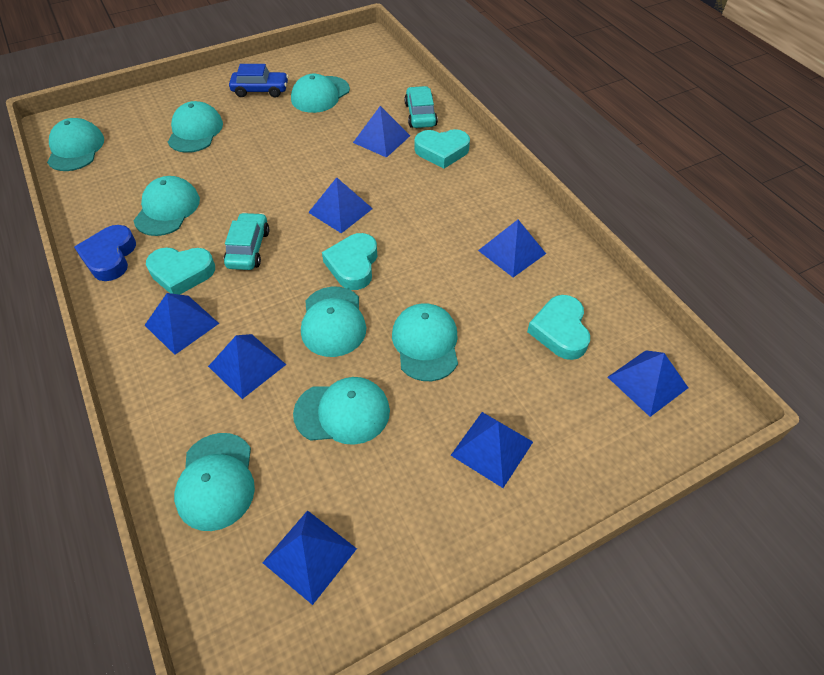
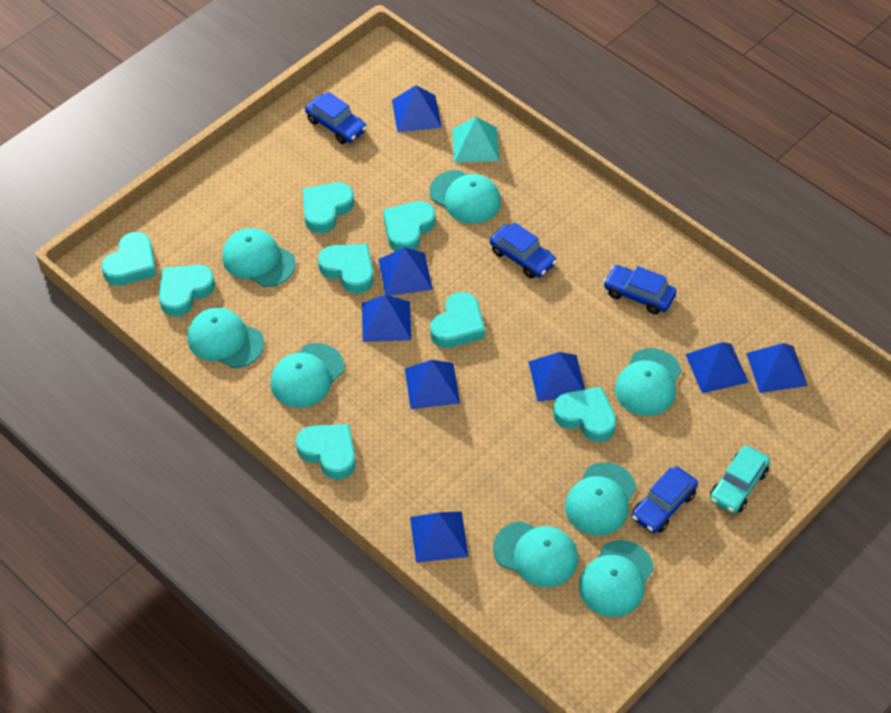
blue car: 1 -> 4
blue heart: 1 -> 0
turquoise car: 2 -> 1
turquoise heart: 4 -> 8
turquoise pyramid: 0 -> 1

